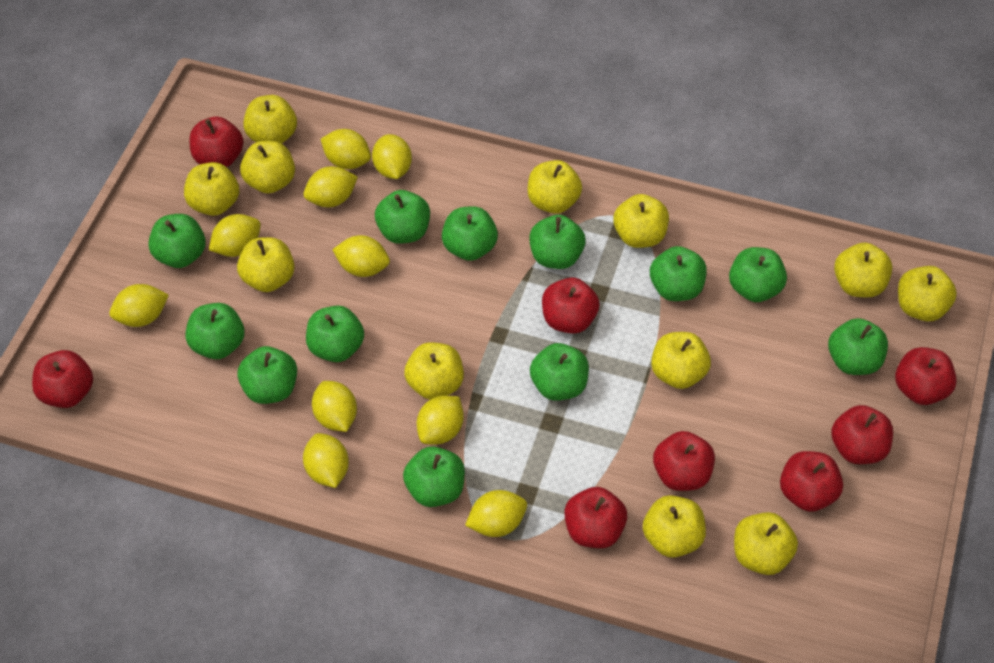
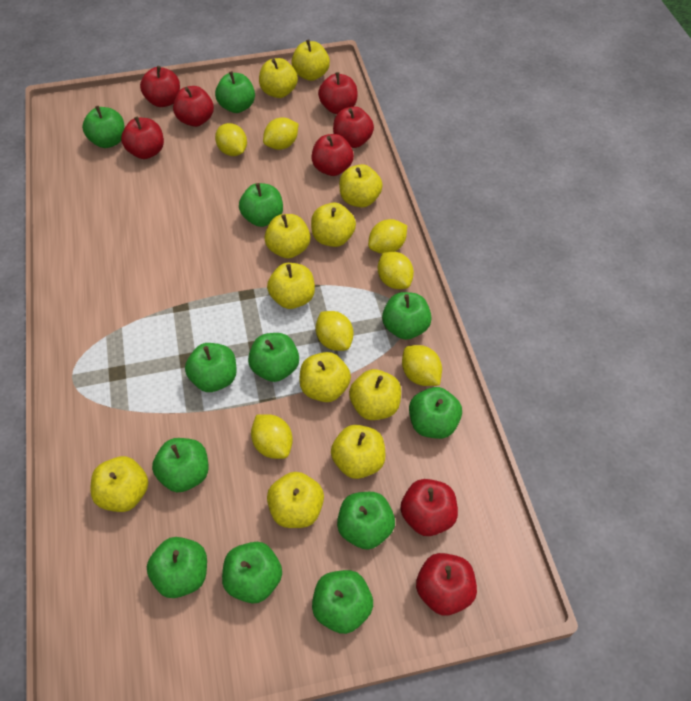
yellow apple: 12 -> 11
yellow lemon: 10 -> 7

